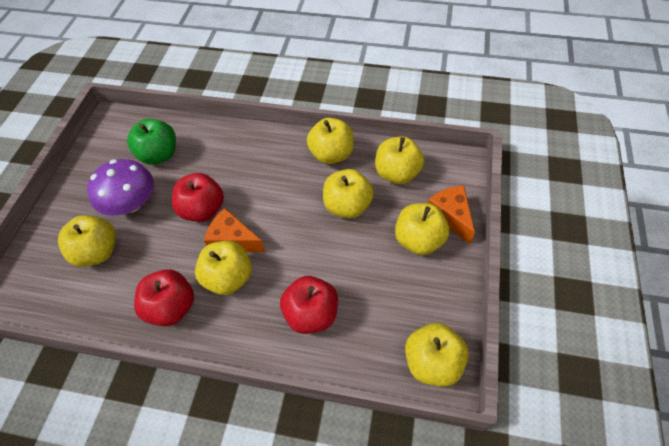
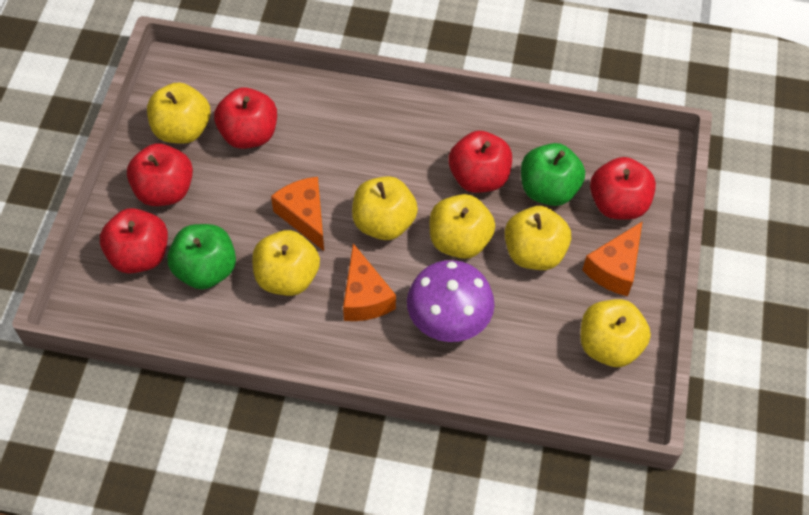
green apple: 1 -> 2
orange cheese: 2 -> 3
red apple: 3 -> 5
yellow apple: 7 -> 6

